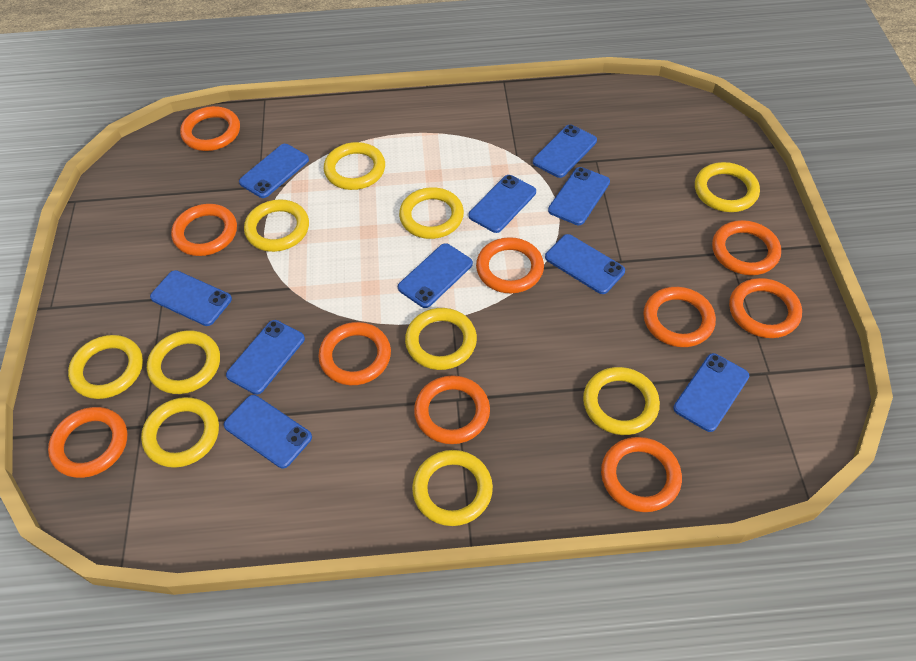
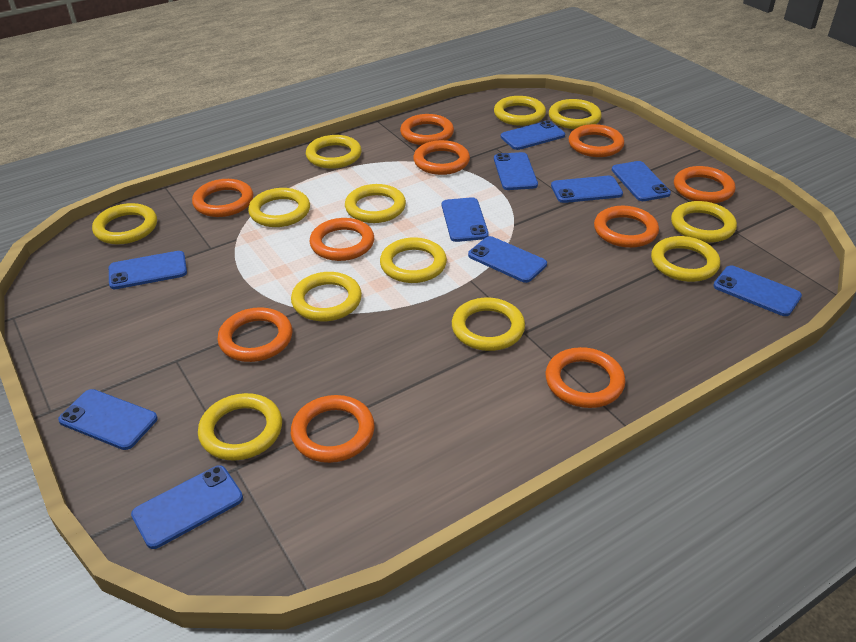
yellow ring: 10 -> 12

